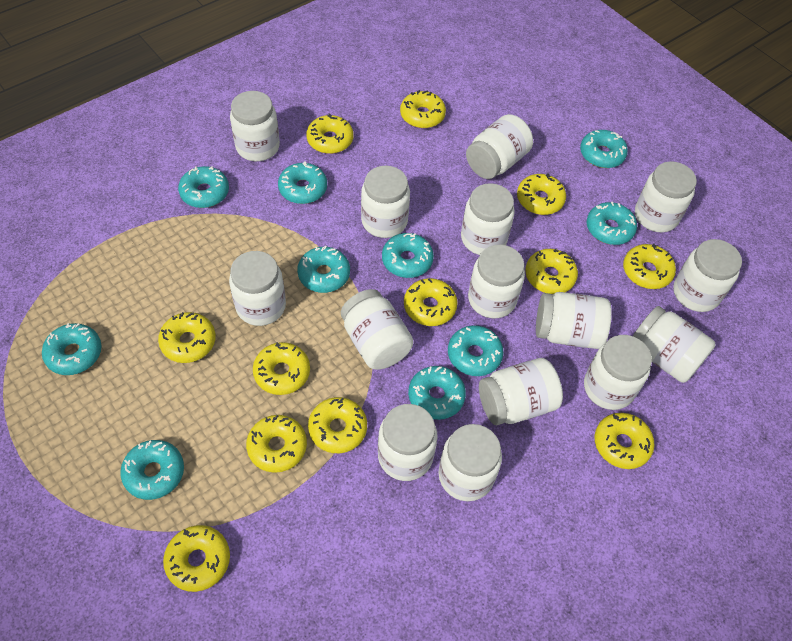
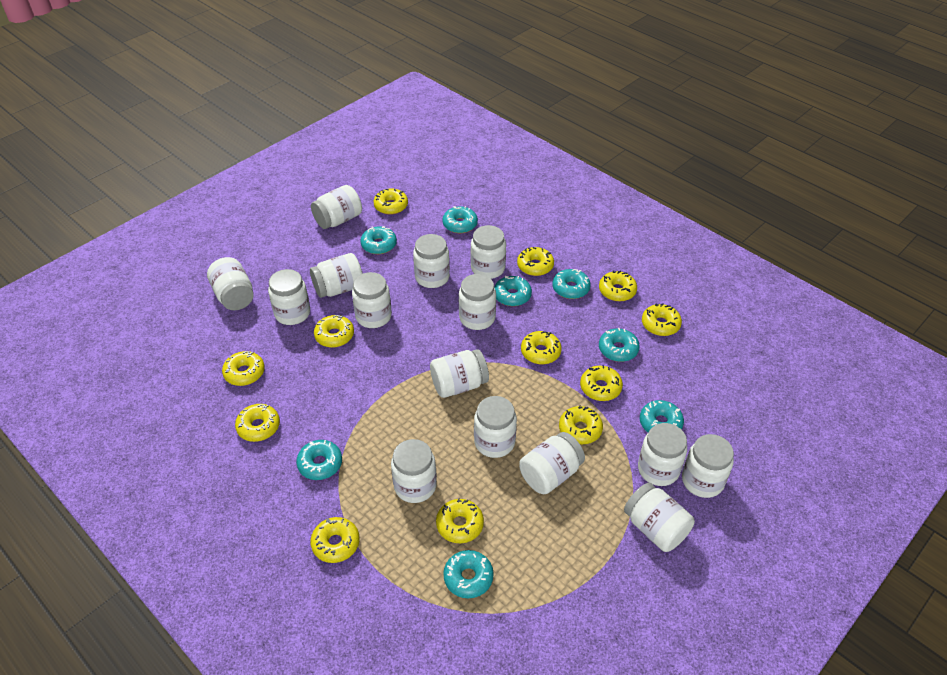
turquoise donut: 10 -> 8

